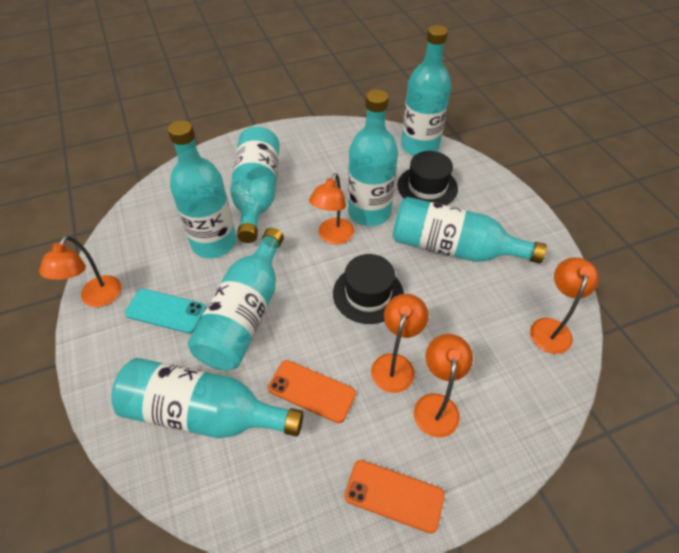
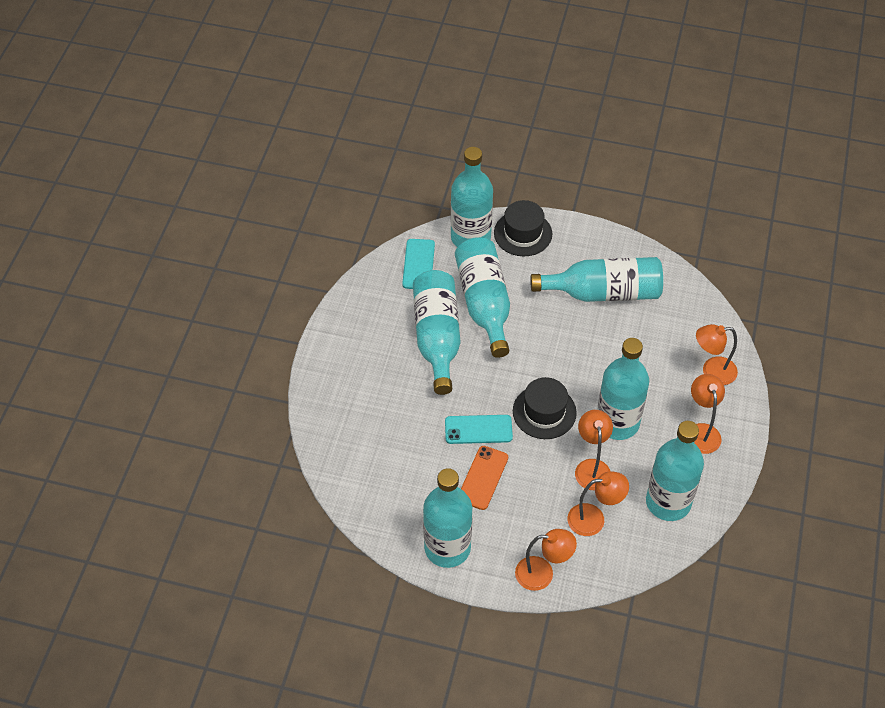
orange phone: 2 -> 1
turquoise phone: 1 -> 2

